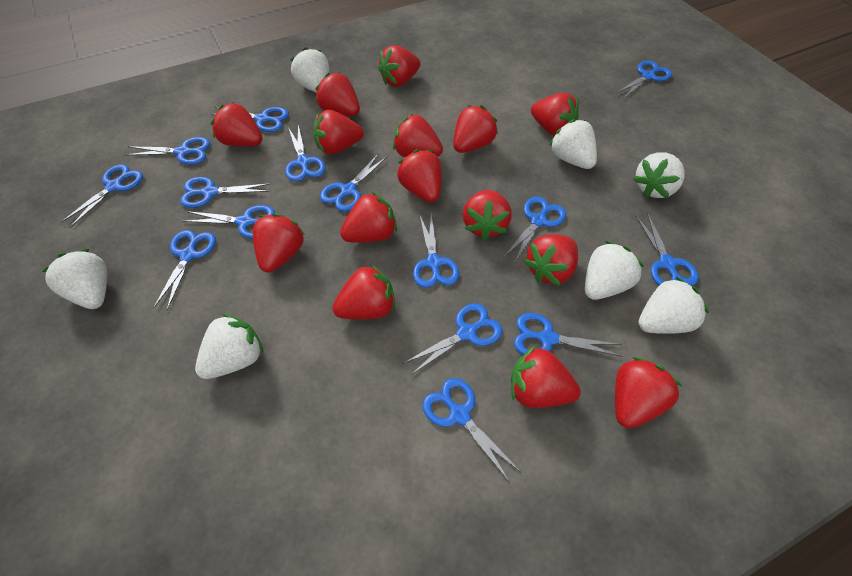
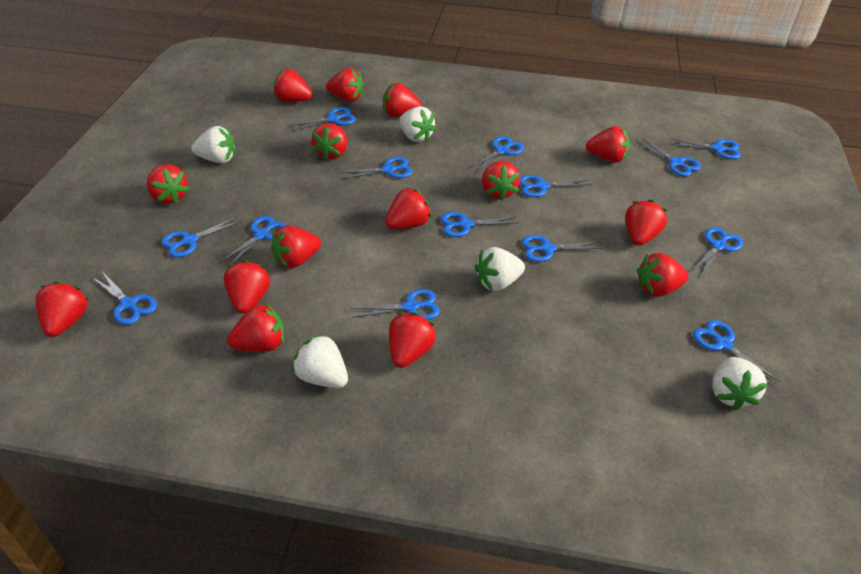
blue scissors: 15 -> 14
white strawberry: 7 -> 5

